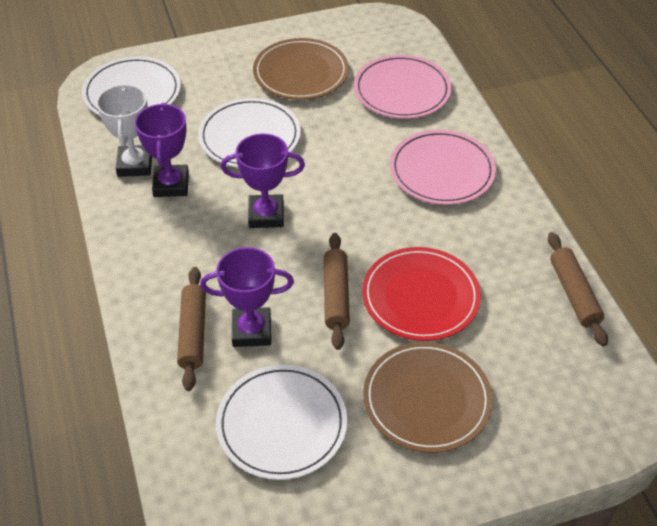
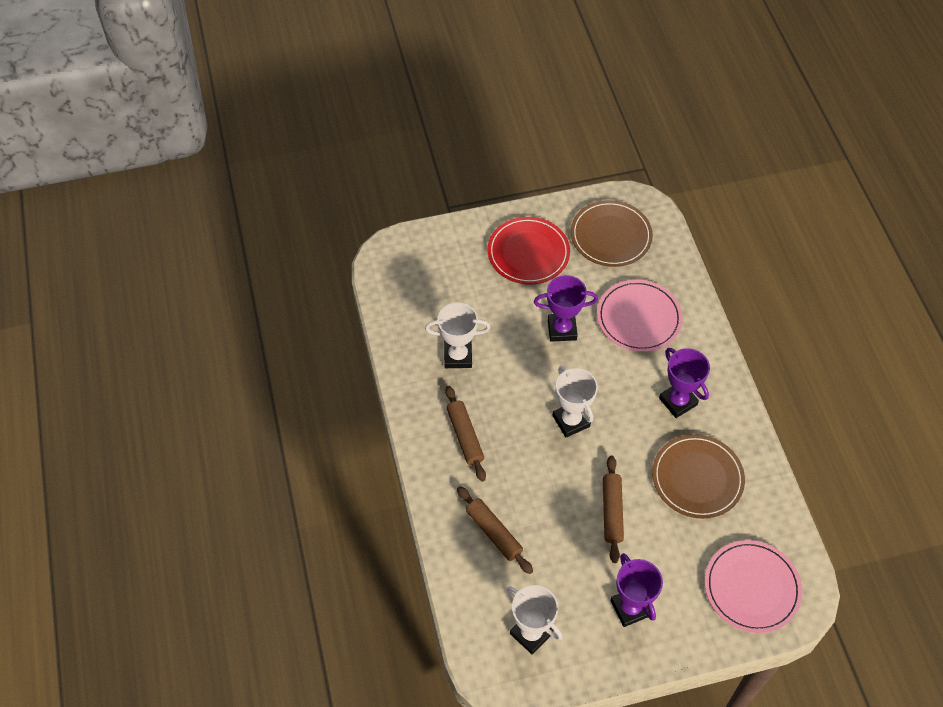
white plate: 3 -> 0
white trophy: 1 -> 3

